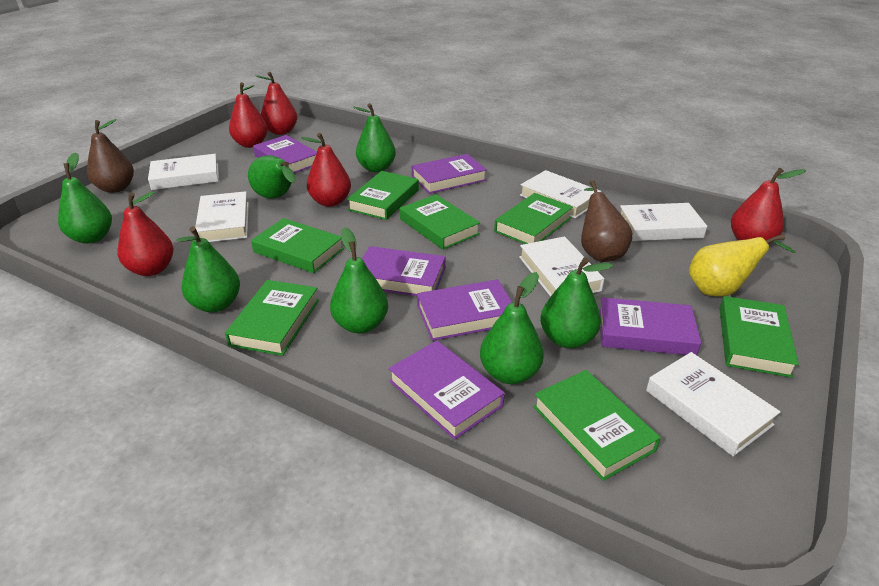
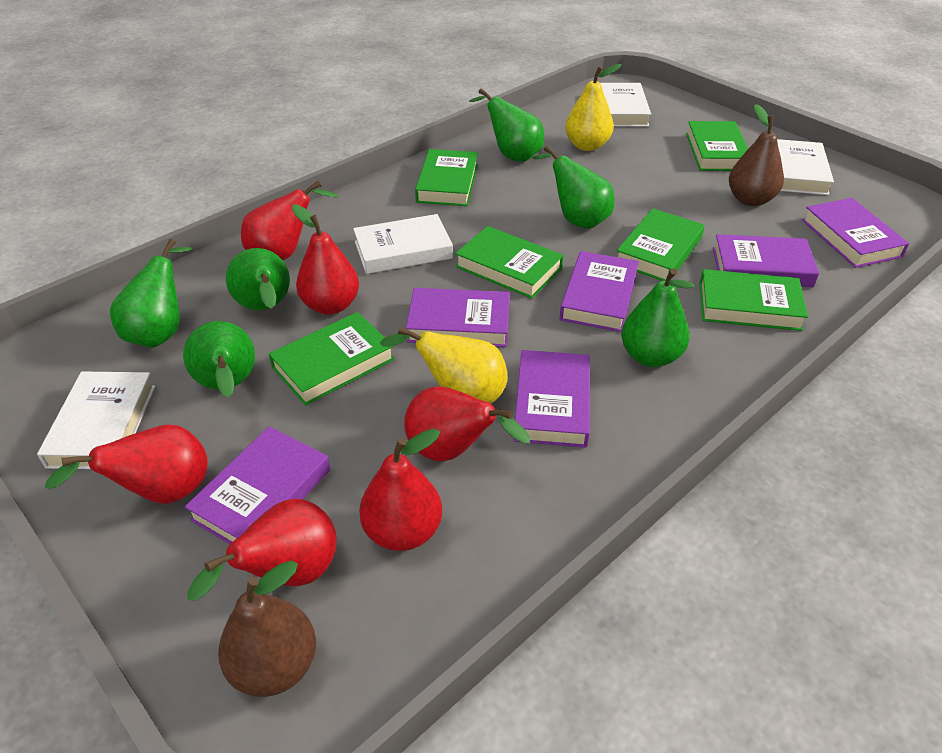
green book: 7 -> 6
green pear: 7 -> 6
red pear: 5 -> 6
white book: 6 -> 4
yellow pear: 1 -> 2

